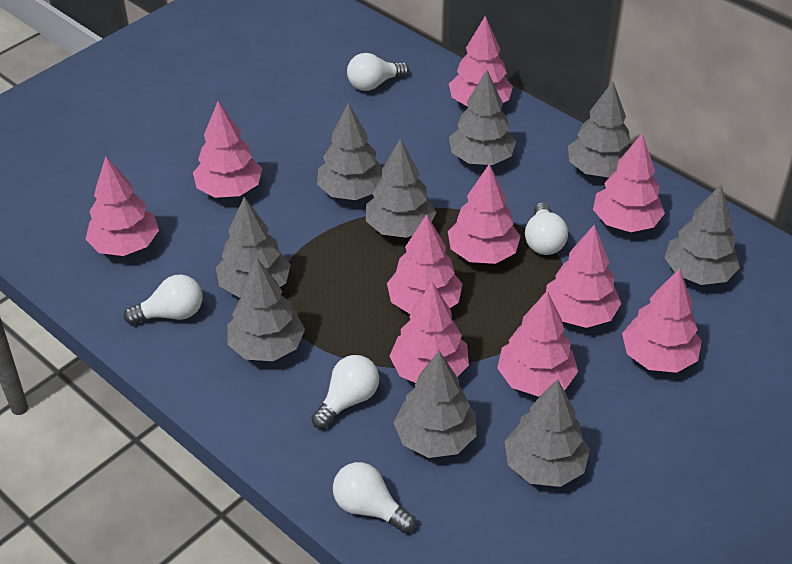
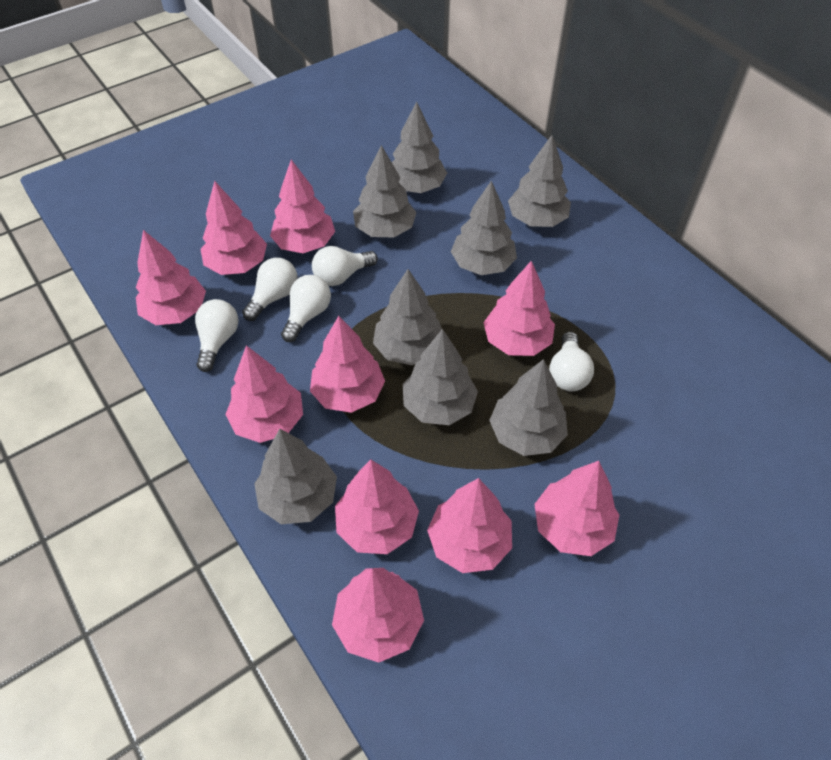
grey tree: 9 -> 8

